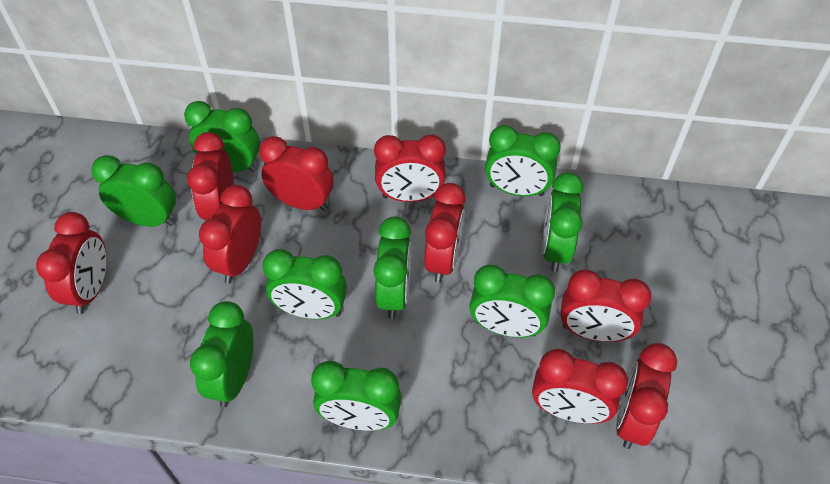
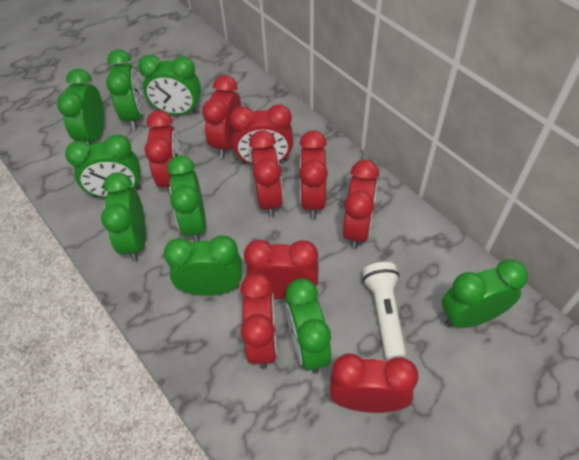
white flashlight: 0 -> 1

